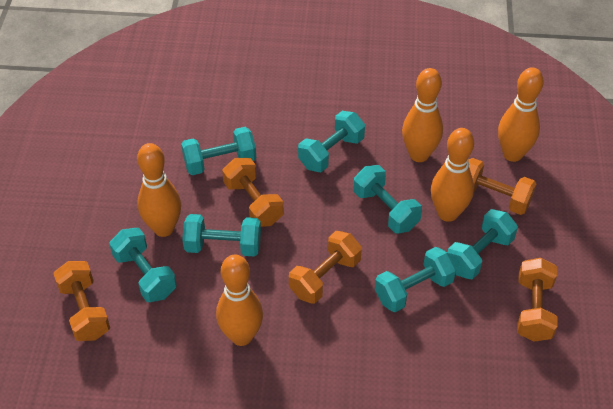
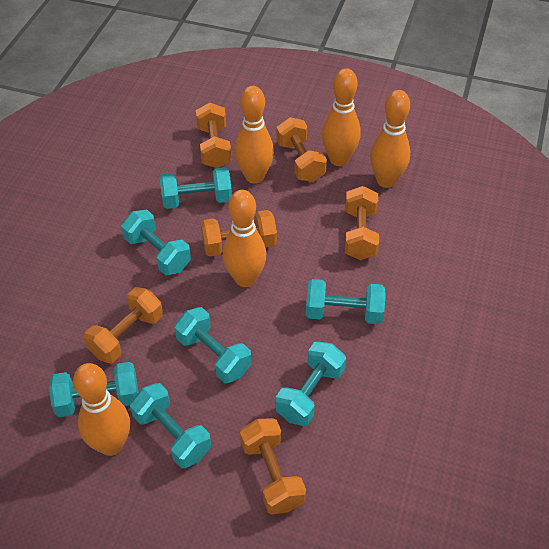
orange dumbbell: 5 -> 6

